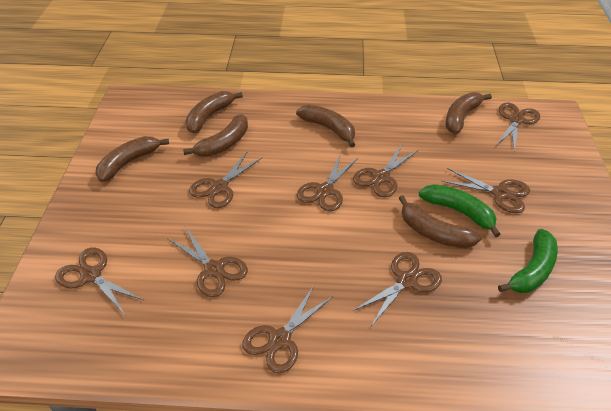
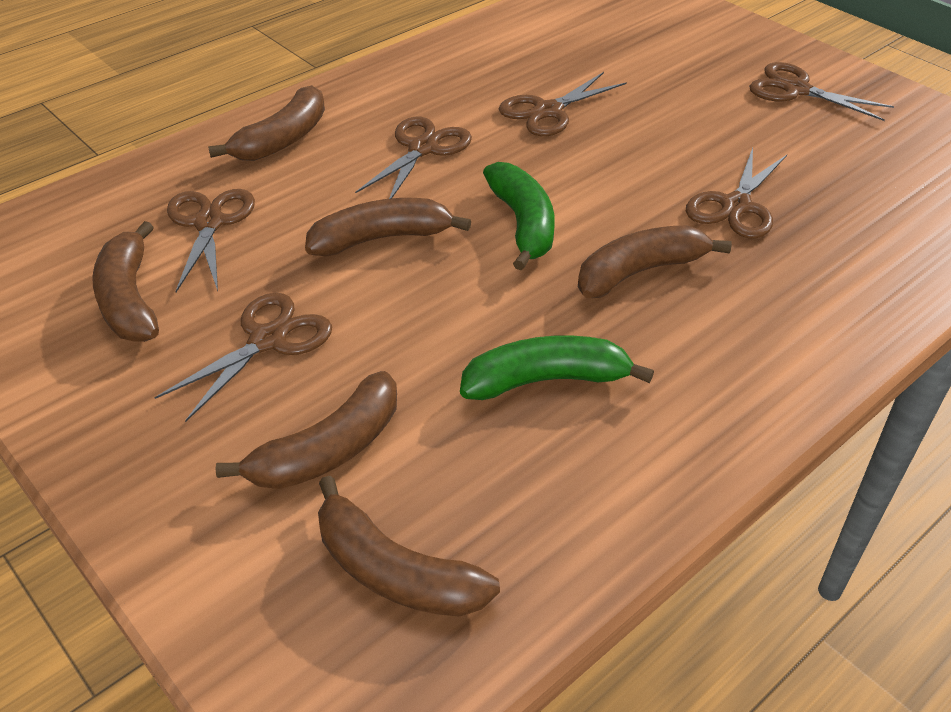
brown scissors: 9 -> 6

